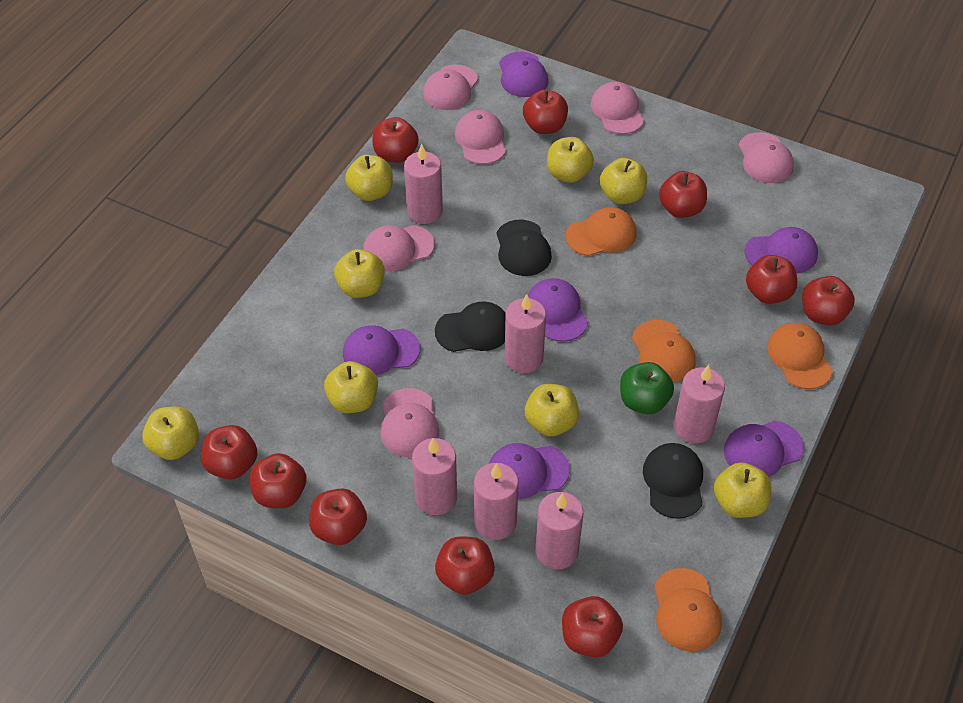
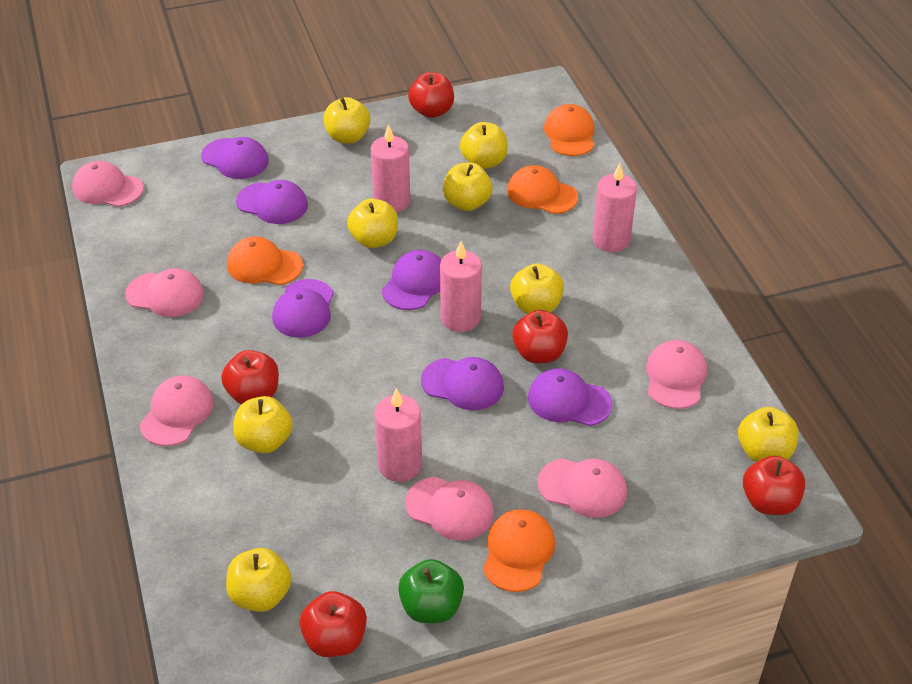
black cap: 3 -> 0
pink candle: 6 -> 4
red apple: 10 -> 5

